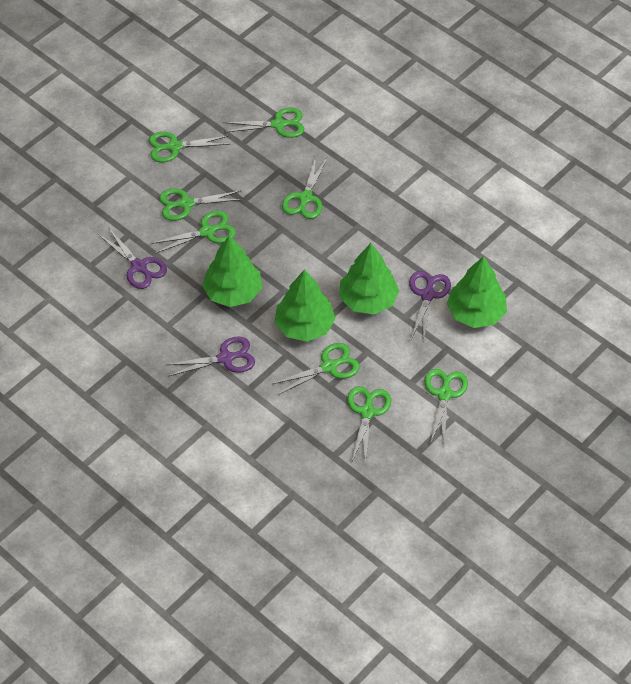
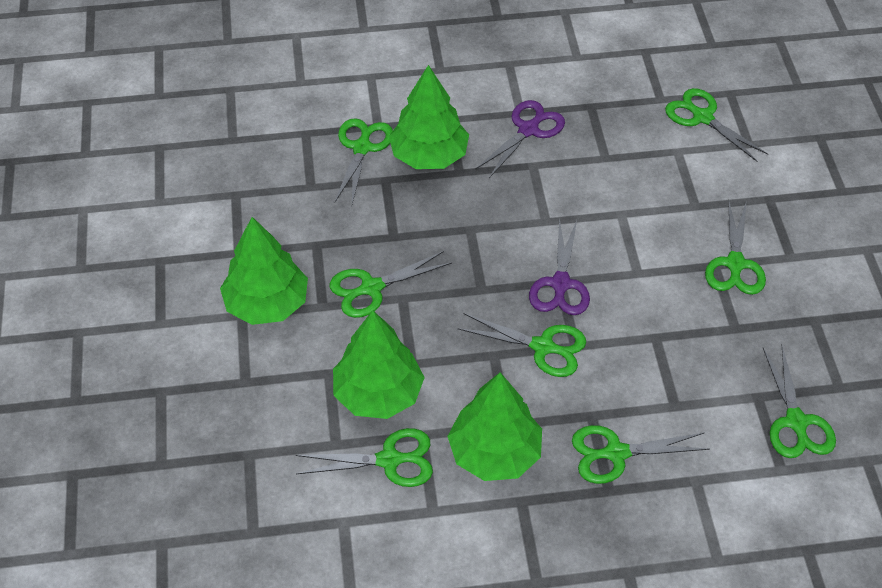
purple scissors: 3 -> 2

